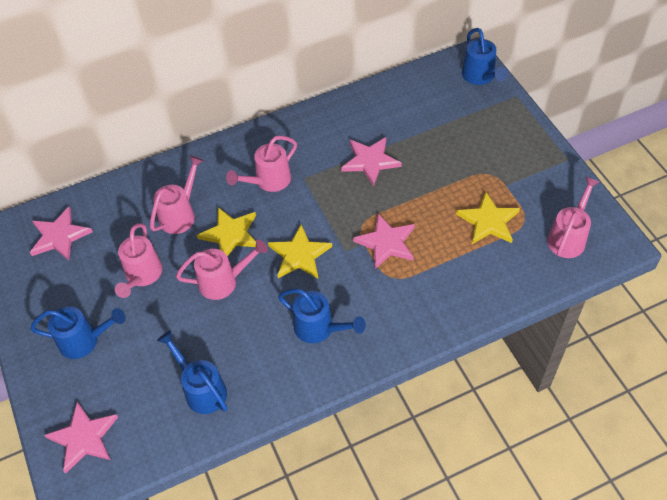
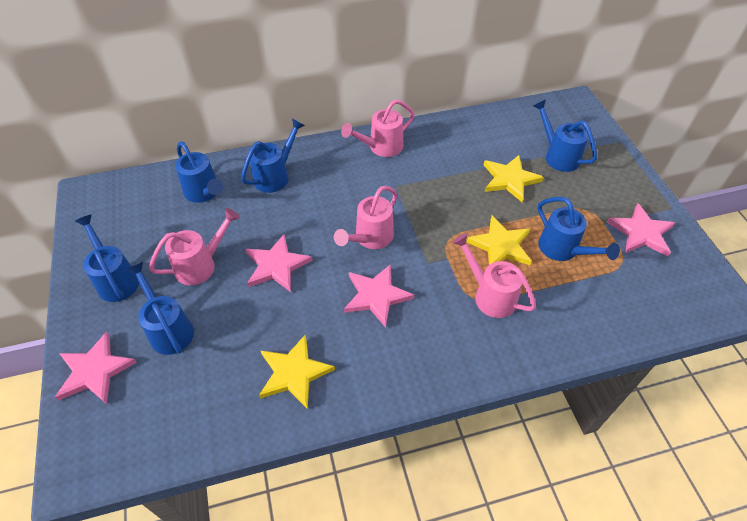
blue watering can: 4 -> 6
pink watering can: 5 -> 4

